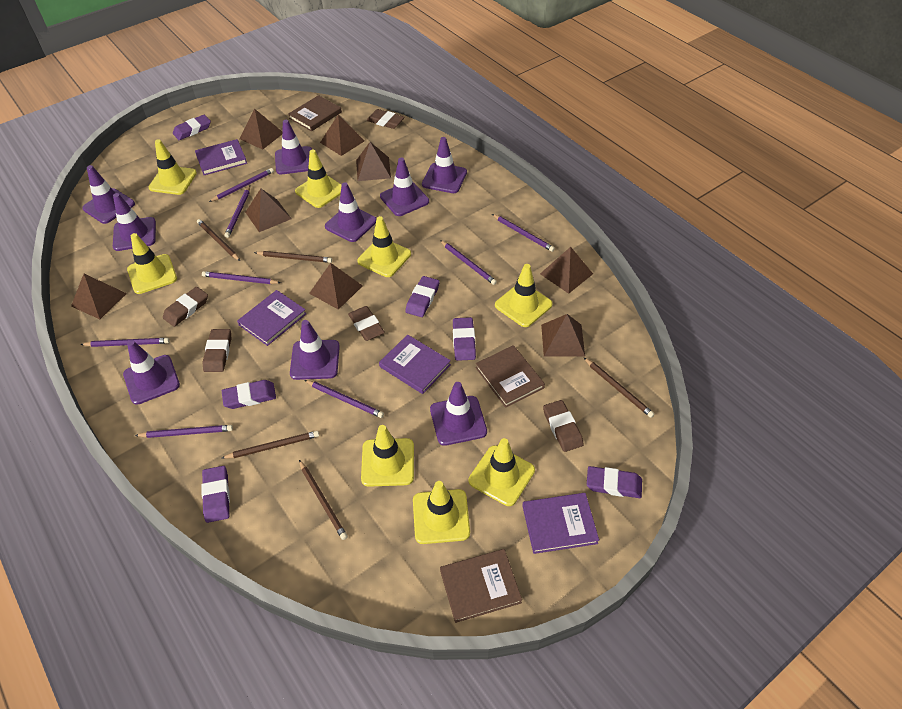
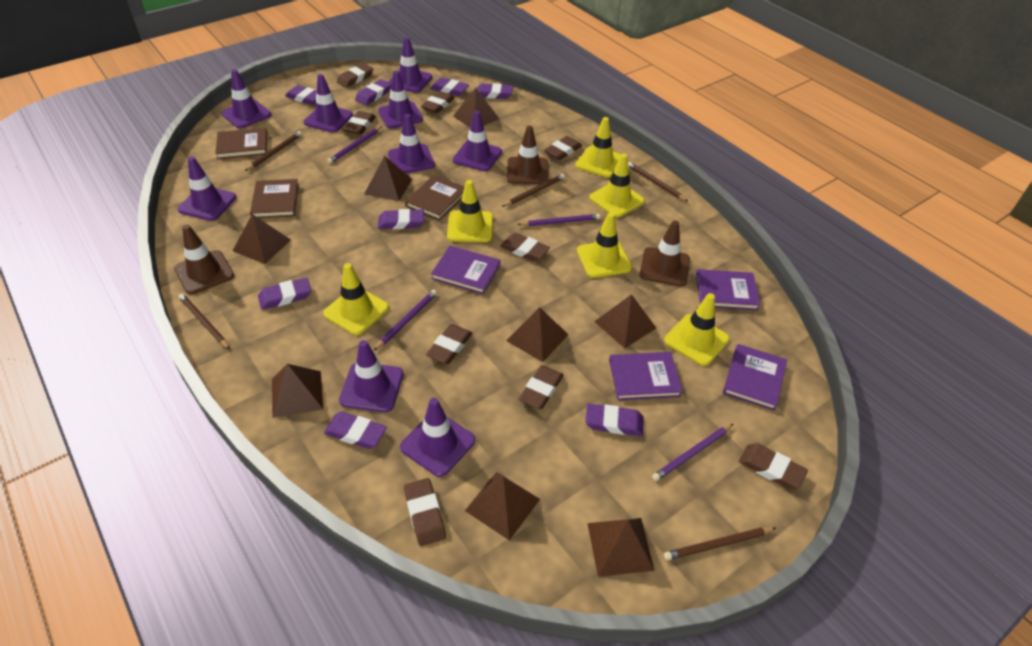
brown eraser: 5 -> 9
brown traffic cone: 0 -> 3
purple eraser: 6 -> 8
purple pencil: 8 -> 4
yellow traffic cone: 8 -> 6

